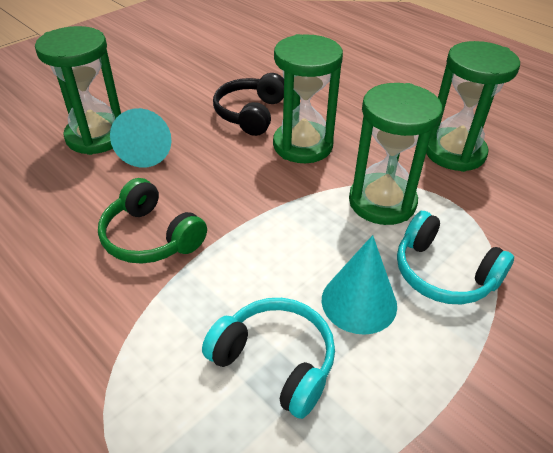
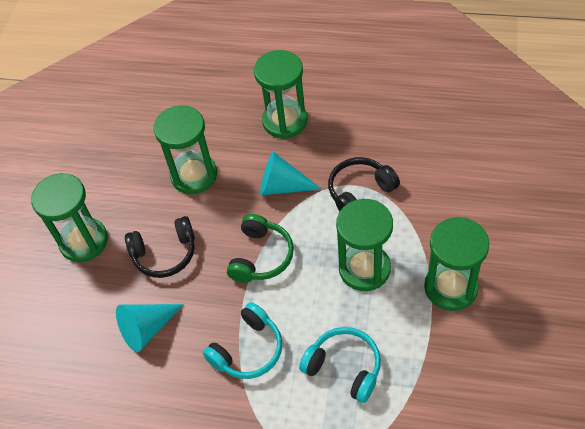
black headphones: 1 -> 2
green hourglass: 4 -> 5

